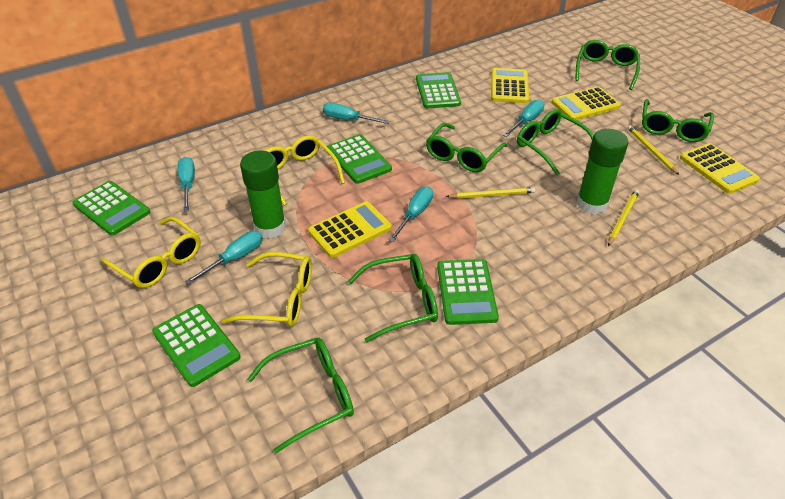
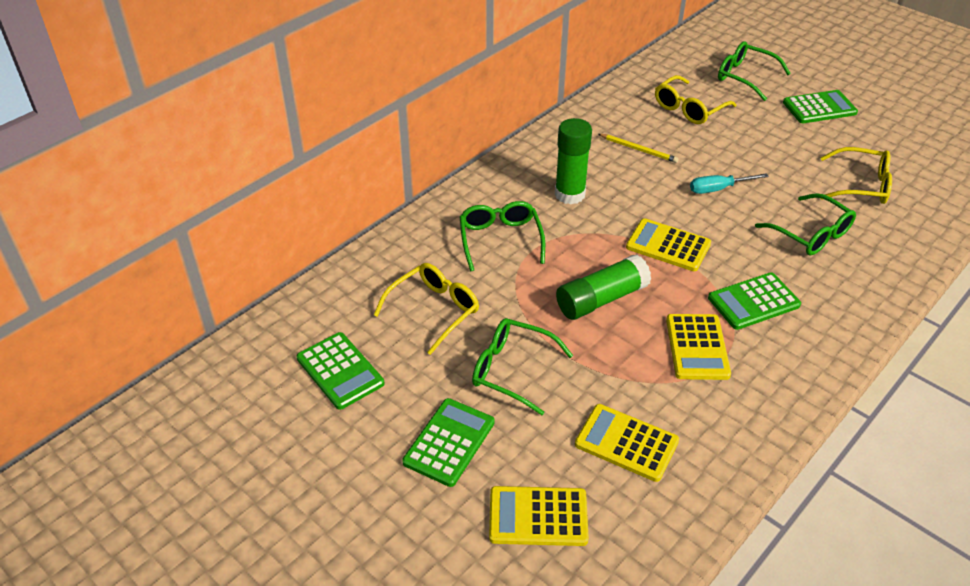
green calculator: 5 -> 4
green glasses: 6 -> 4
turquoise screwdriver: 5 -> 1
yellow pencil: 3 -> 1

